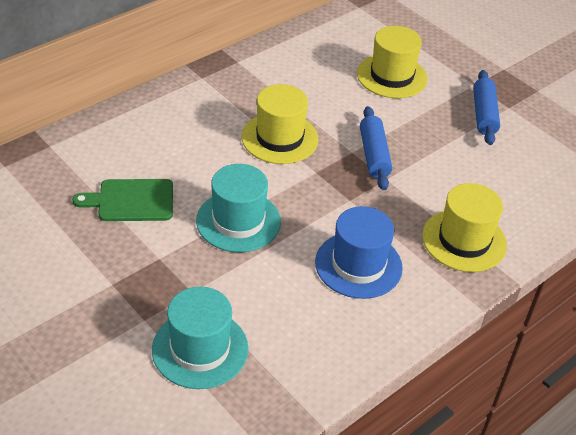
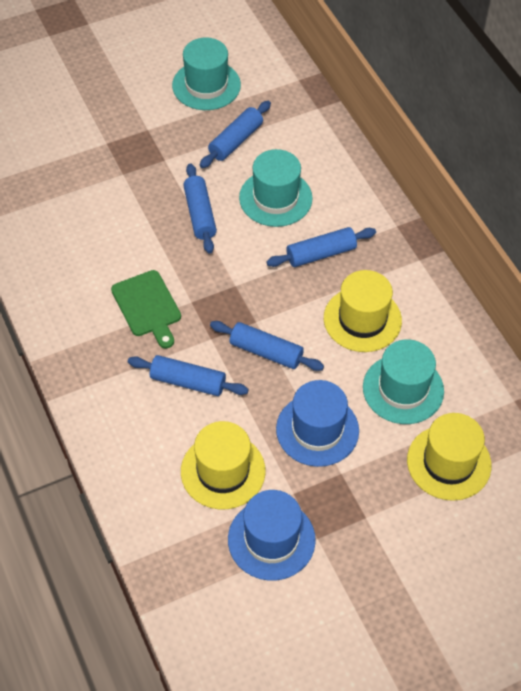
blue hat: 1 -> 2
blue rolling pin: 2 -> 5
turquoise hat: 2 -> 3

